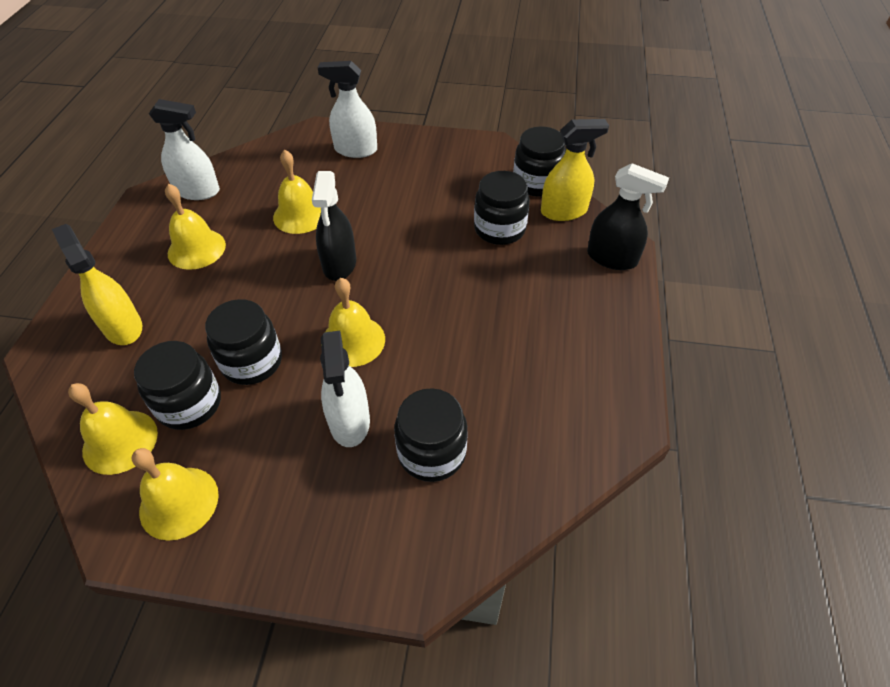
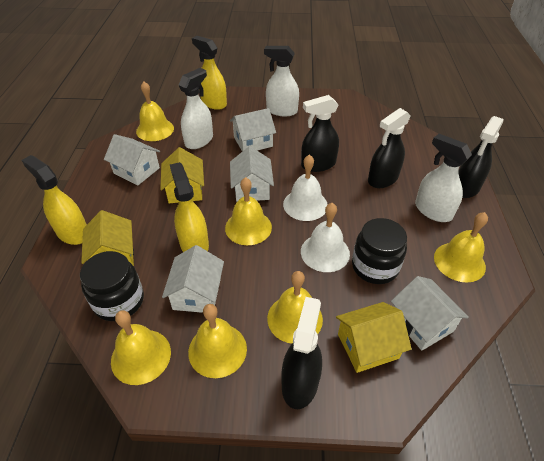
black jar: 5 -> 2
black spray bottle: 2 -> 4
white bell: 0 -> 2
white house: 0 -> 5
yellow bell: 5 -> 6
yellow house: 0 -> 3
yellow spray bottle: 2 -> 3

